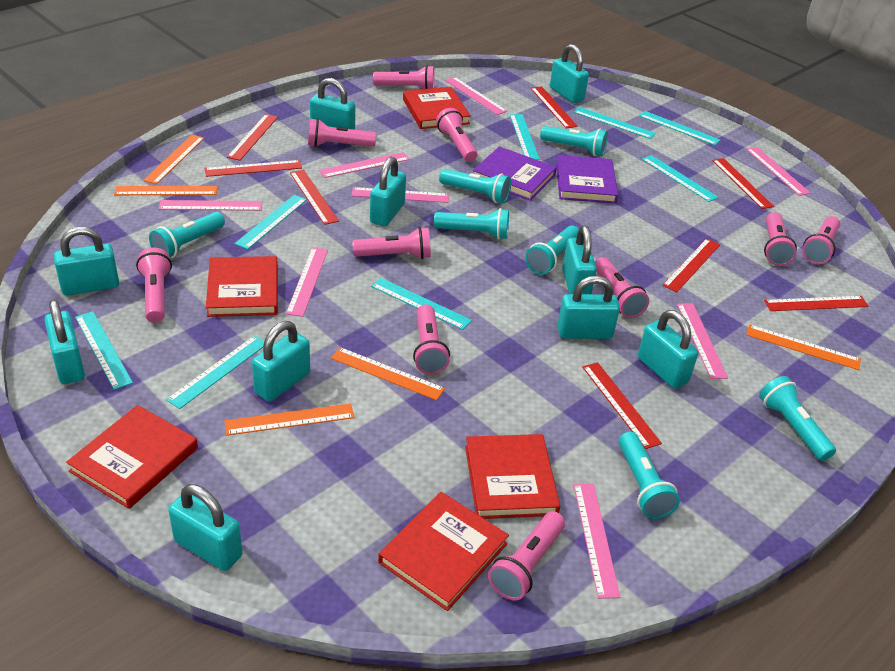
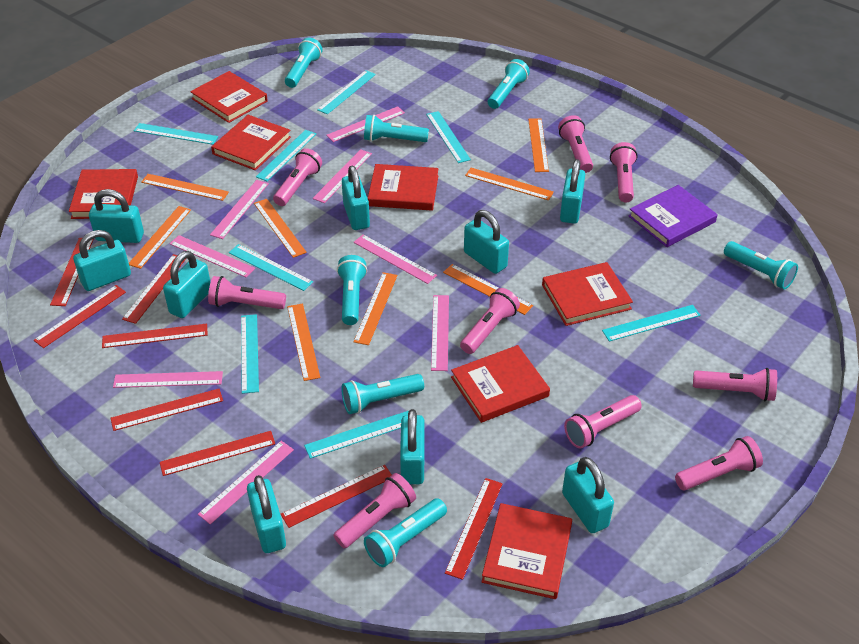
orange ruler: 5 -> 8
pink flashlight: 10 -> 9
purple book: 2 -> 1
red book: 5 -> 7
turquoise padlock: 10 -> 9

